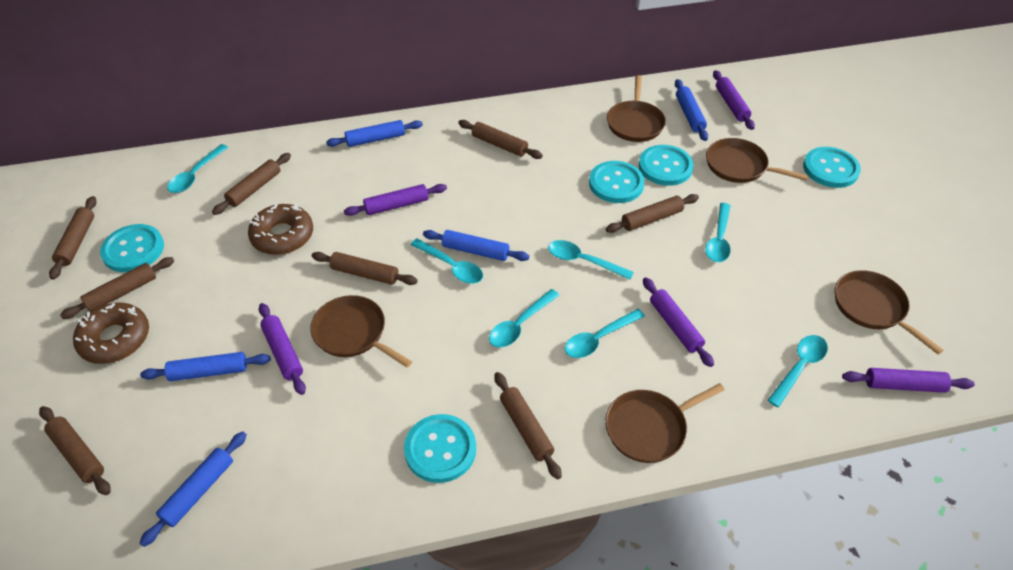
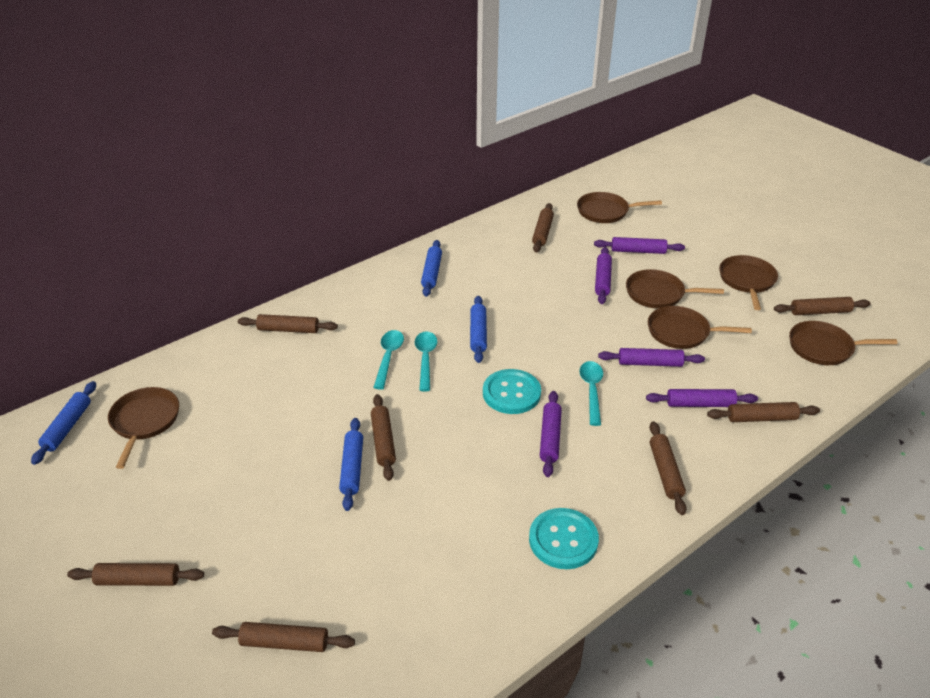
blue rolling pin: 5 -> 4
brown donut: 2 -> 0
brown pan: 5 -> 6
turquoise button: 5 -> 2
turquoise spoon: 7 -> 3

